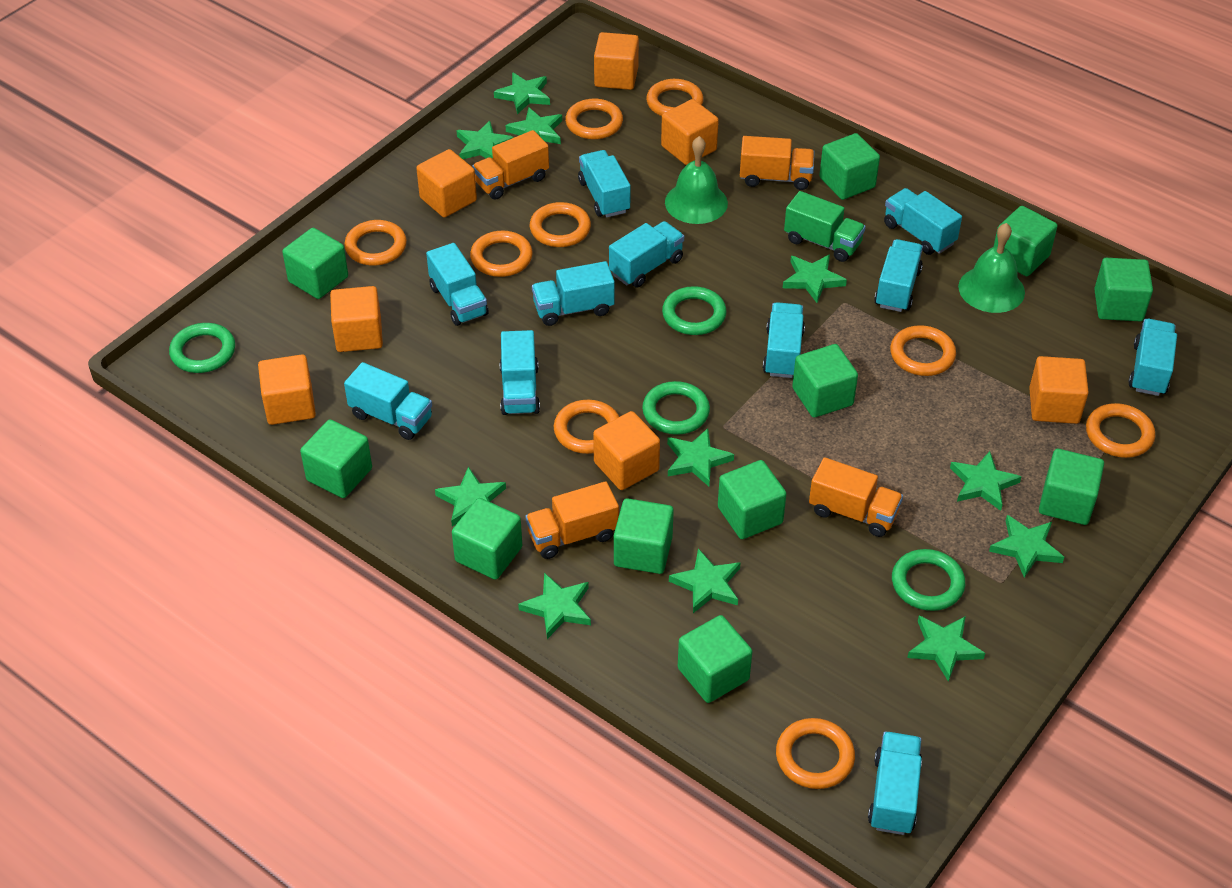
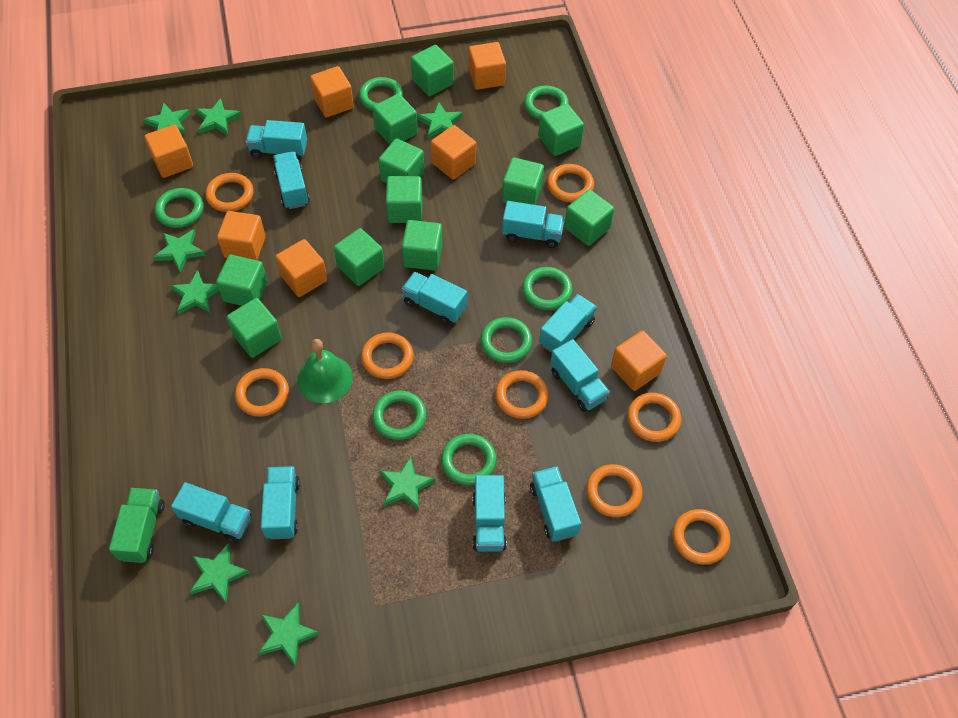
green bell: 2 -> 1
green ring: 4 -> 7
green star: 11 -> 8
orange ring: 9 -> 8
orange truck: 4 -> 0
turquoise truck: 11 -> 10

